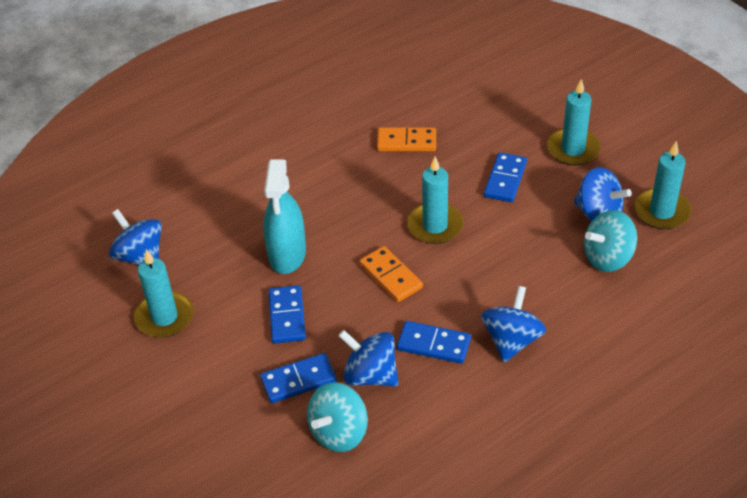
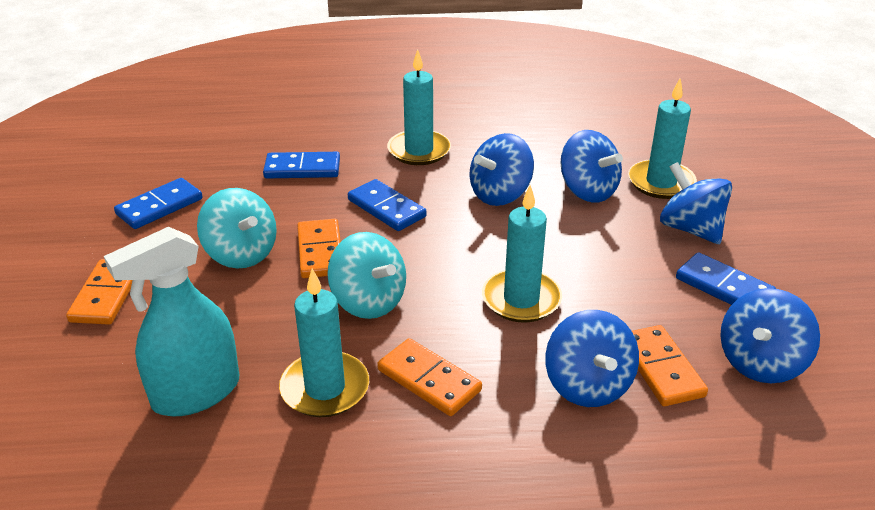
blue spinning top: 4 -> 5
orange domino: 2 -> 4

